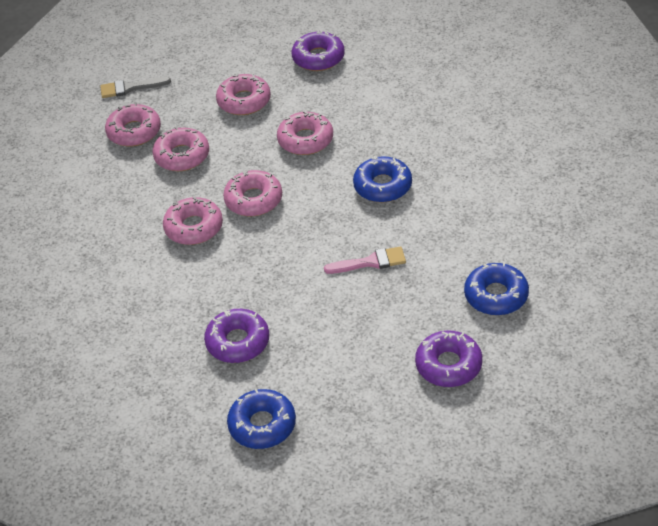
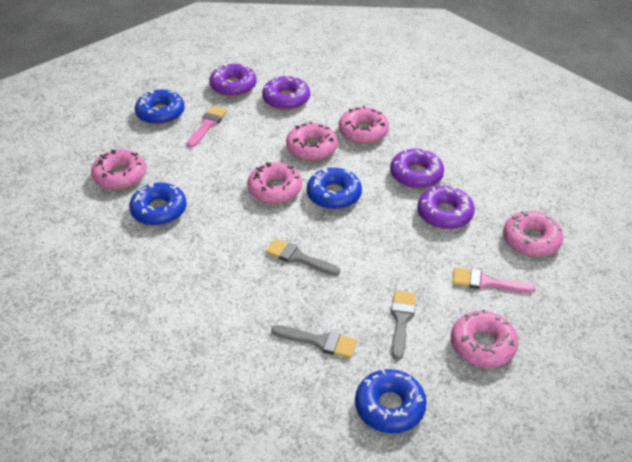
blue donut: 3 -> 4
grey brush: 1 -> 3
pink brush: 1 -> 2
purple donut: 3 -> 4

